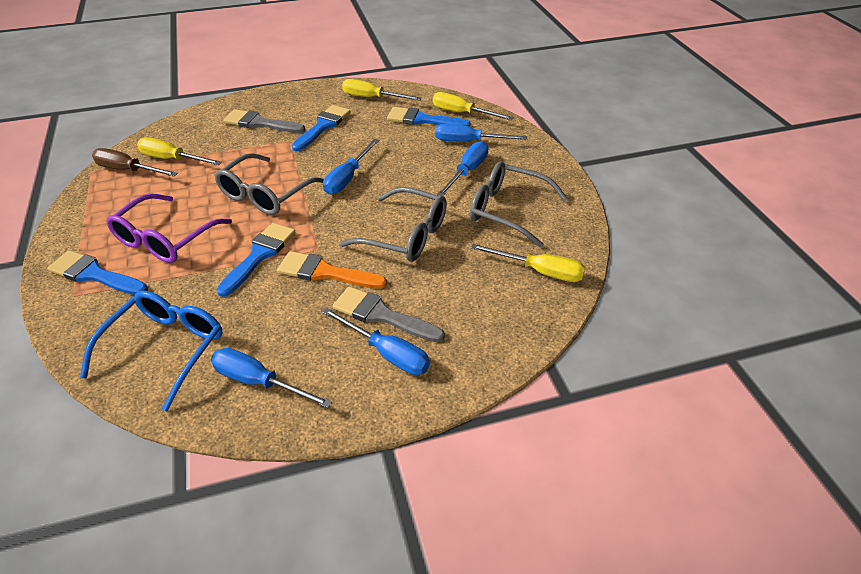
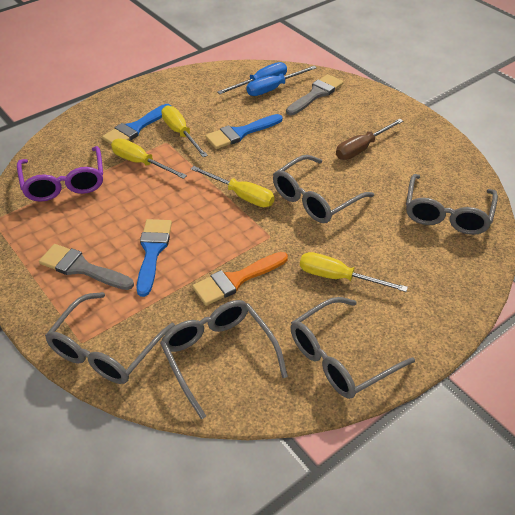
blue brush: 4 -> 3
blue glasses: 1 -> 0
blue screwdriver: 5 -> 2
grey glasses: 3 -> 5

